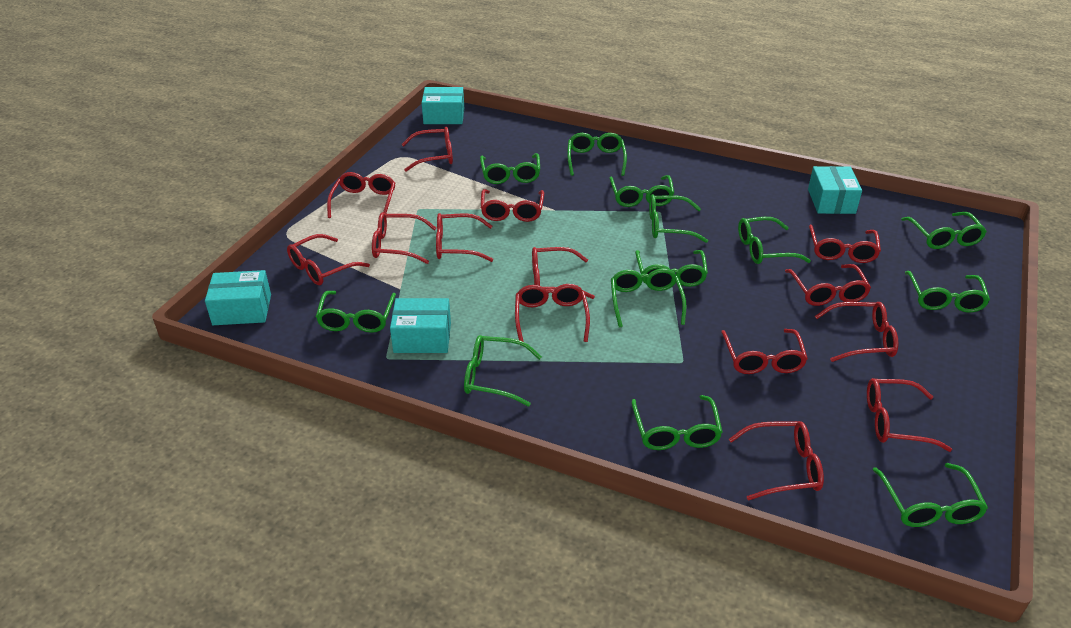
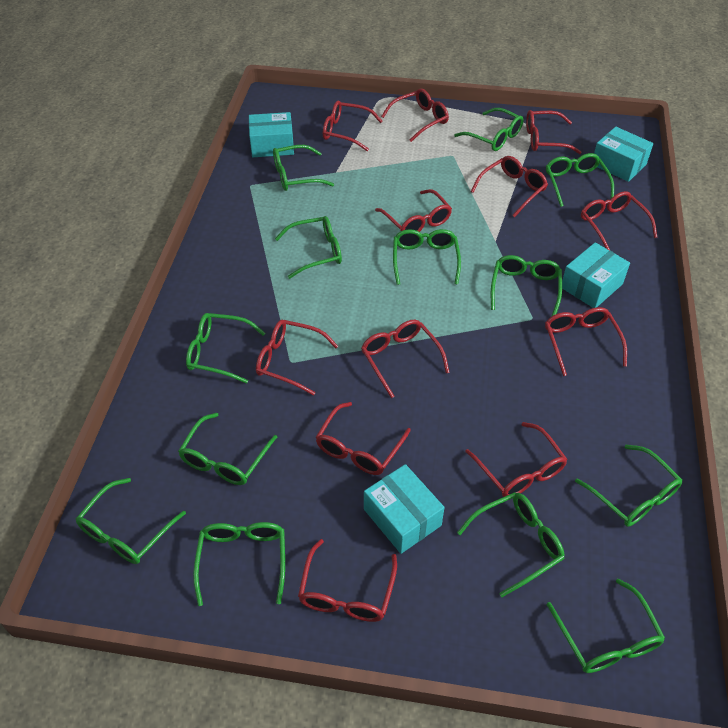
red glasses: 14 -> 12

